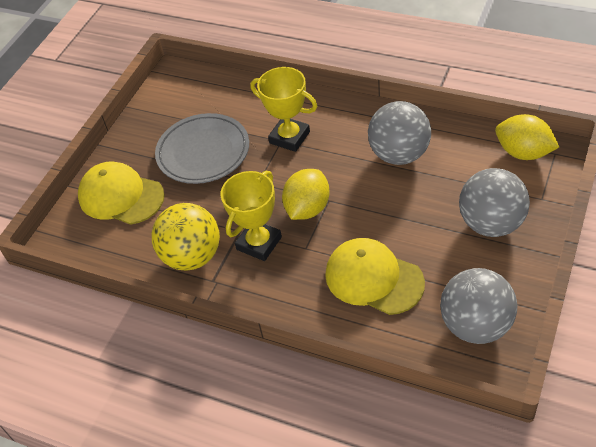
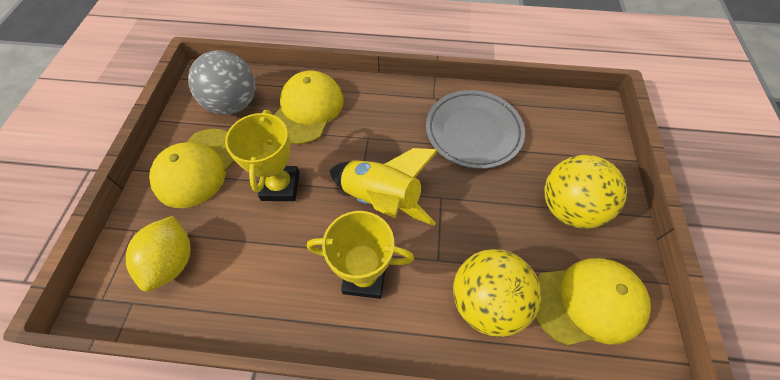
grey ball: 3 -> 1
yellow ball: 1 -> 2
yellow cap: 2 -> 3
yellow lemon: 2 -> 1
yellow rocket: 0 -> 1

